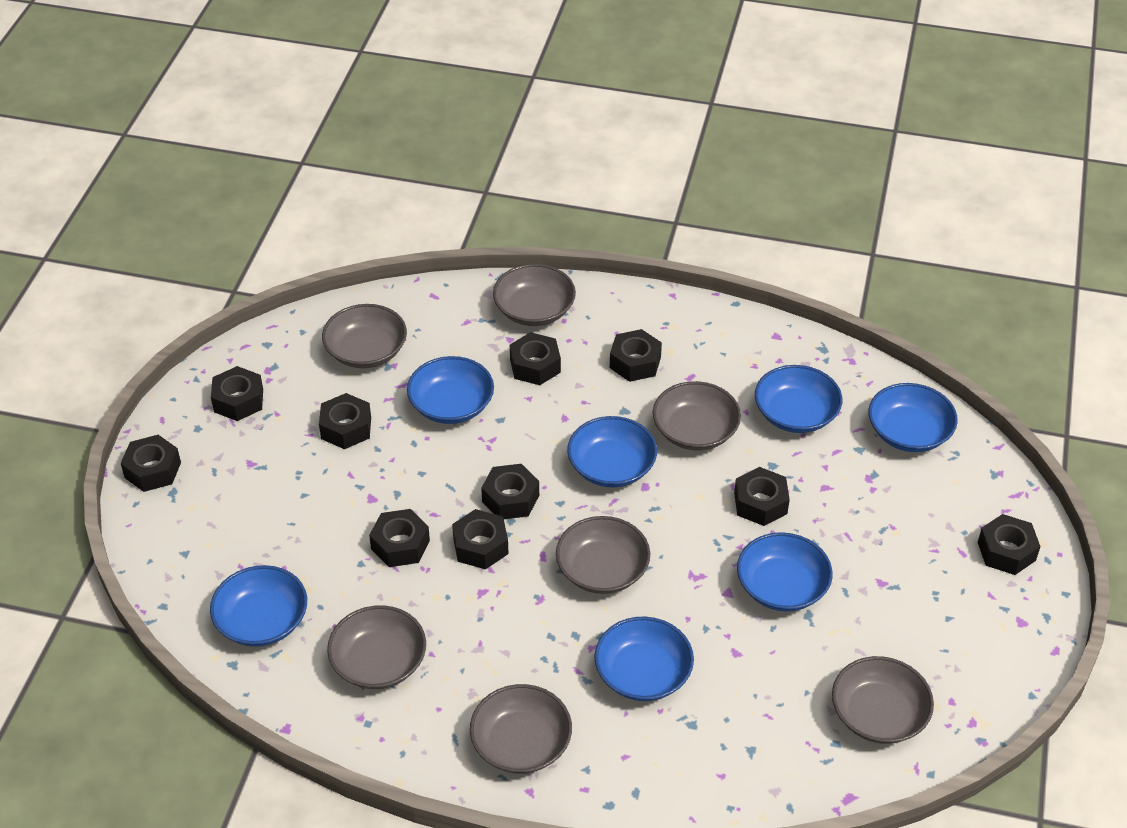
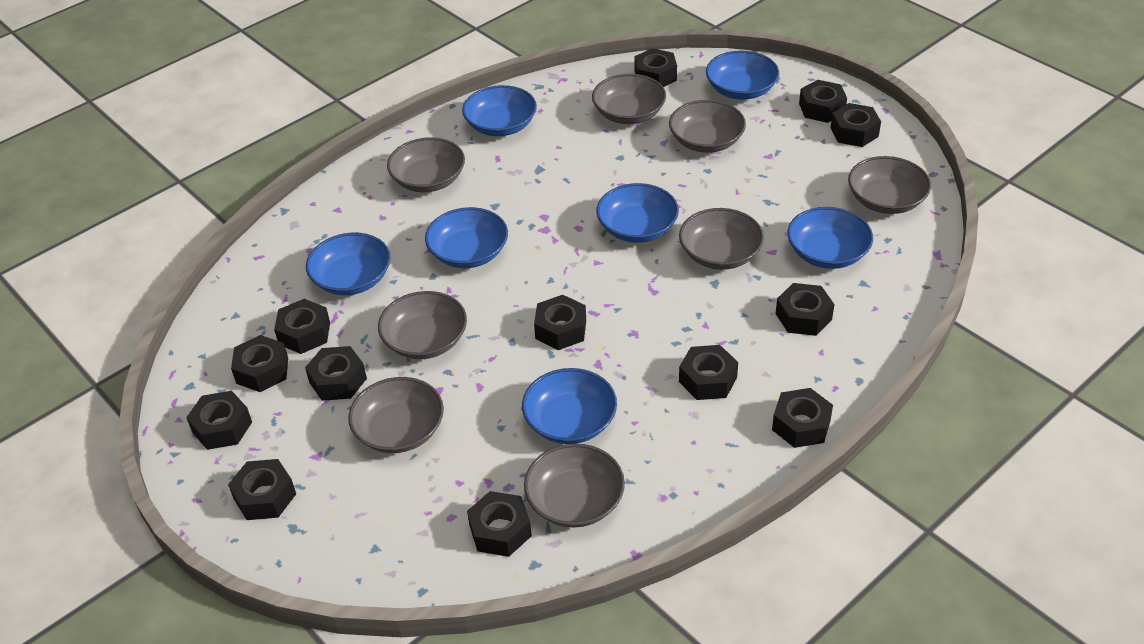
black nut: 10 -> 13
grey bowl: 7 -> 8

